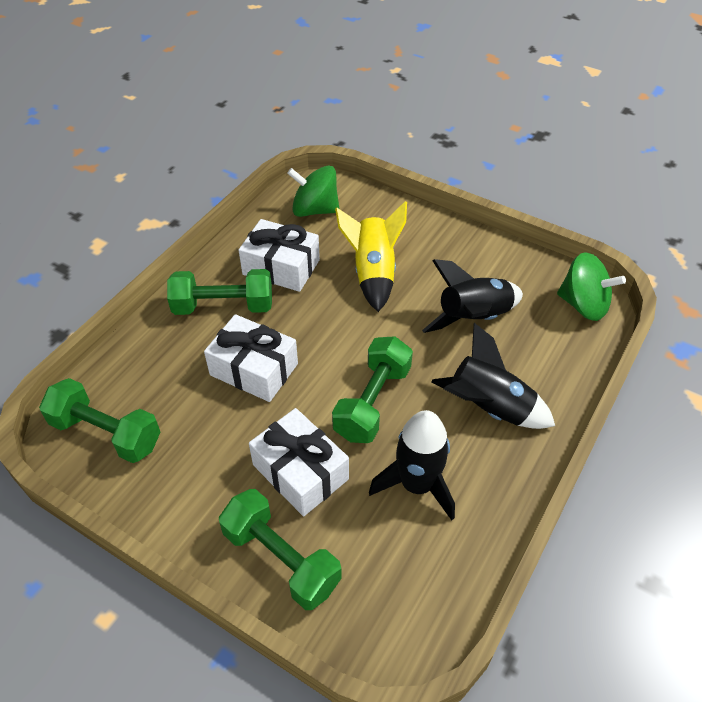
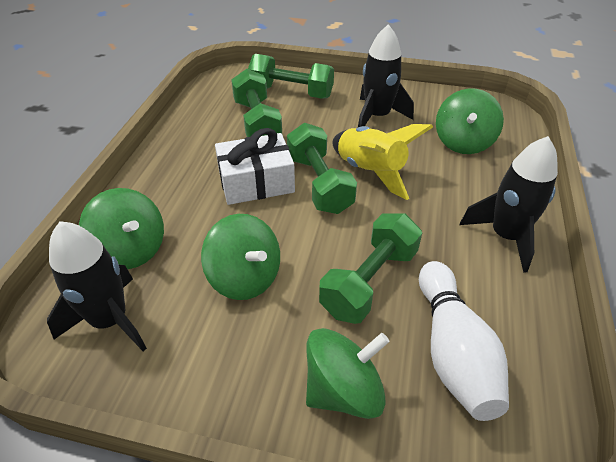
green spinning top: 2 -> 4
white bowling pin: 0 -> 1
white gift: 3 -> 1

